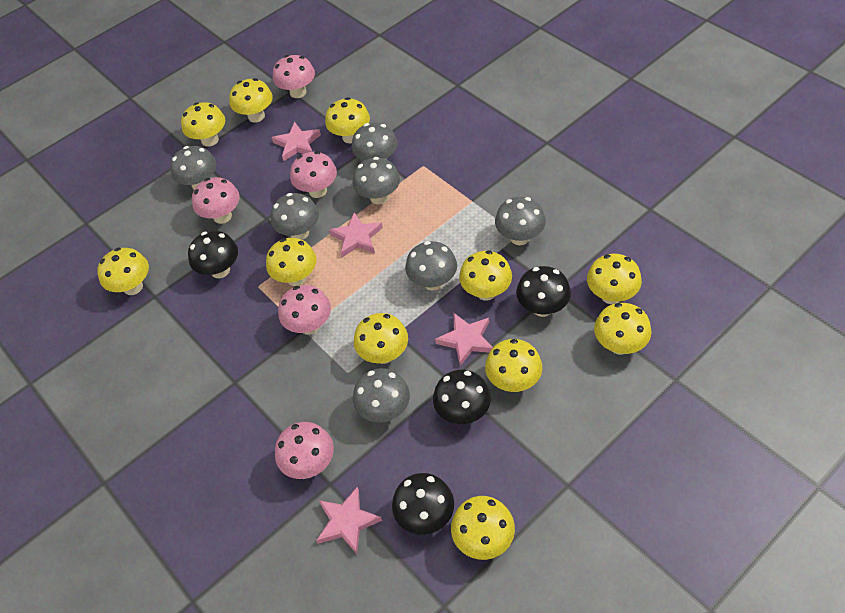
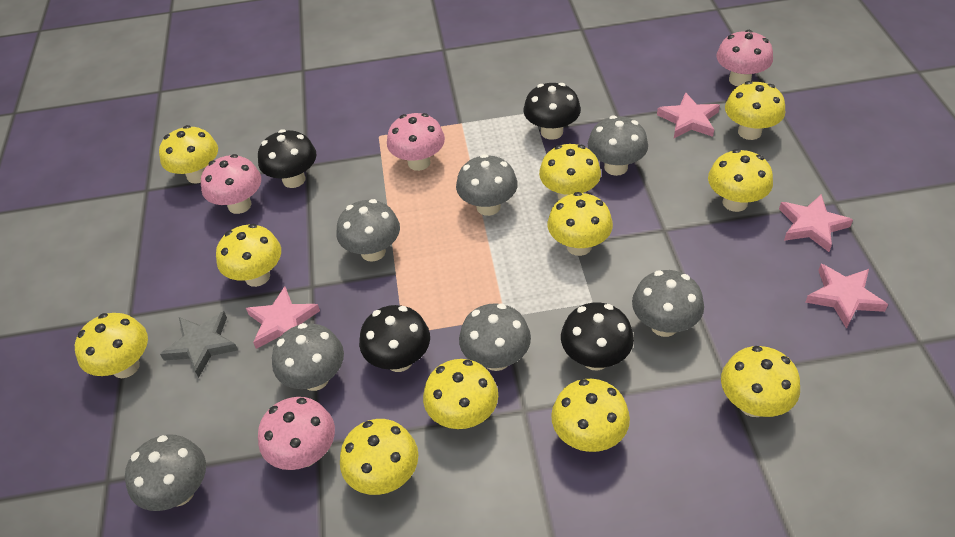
grey star: 0 -> 1
pink mushroom: 5 -> 4

